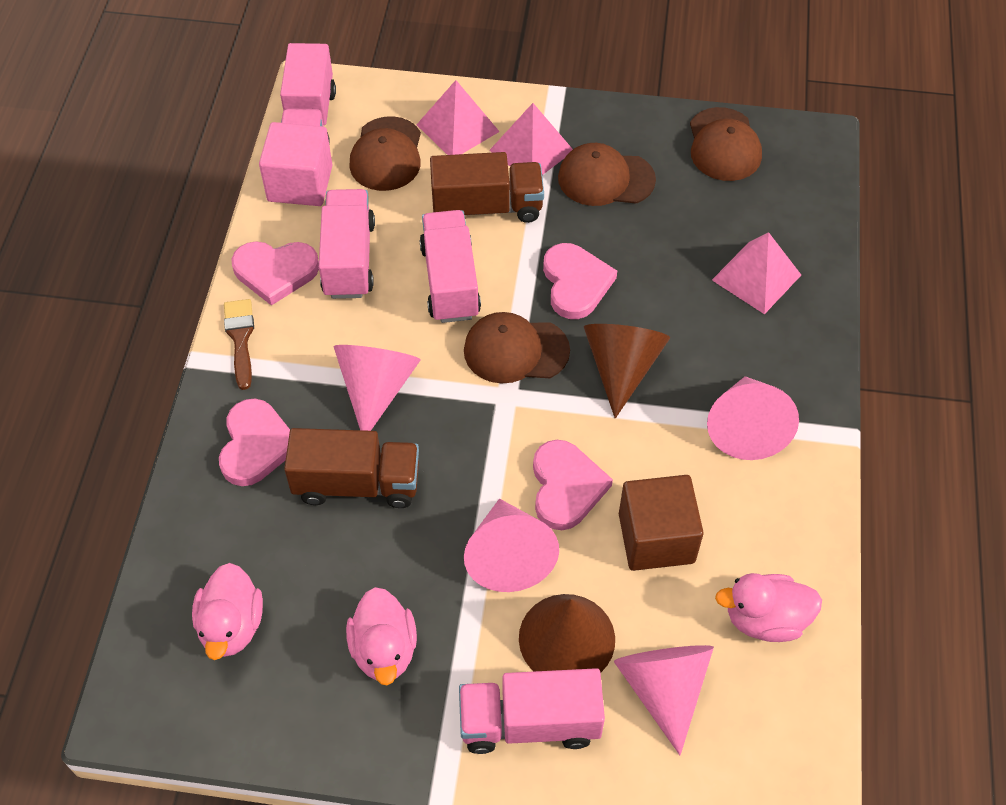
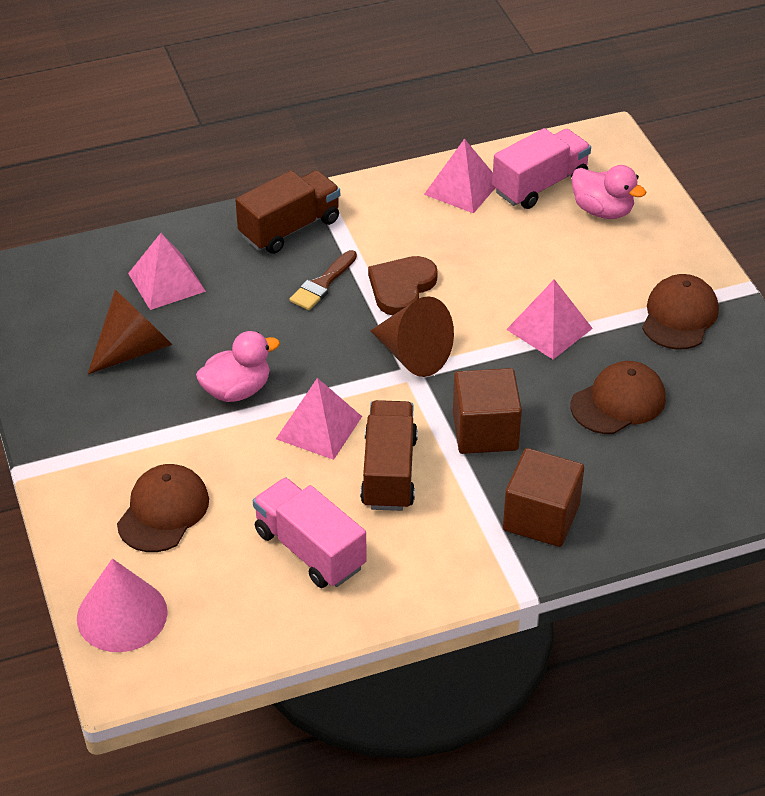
brown cap: 4 -> 3
brown cube: 1 -> 2
brown heart: 0 -> 1
pink cone: 4 -> 1
pink cube: 1 -> 0
pink duck: 3 -> 2
pink heart: 4 -> 0
pink pyramid: 3 -> 4
pink truck: 4 -> 2

